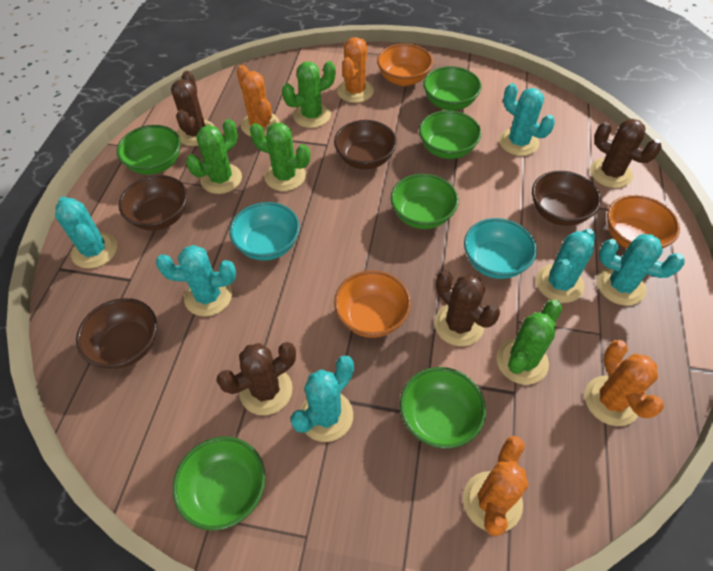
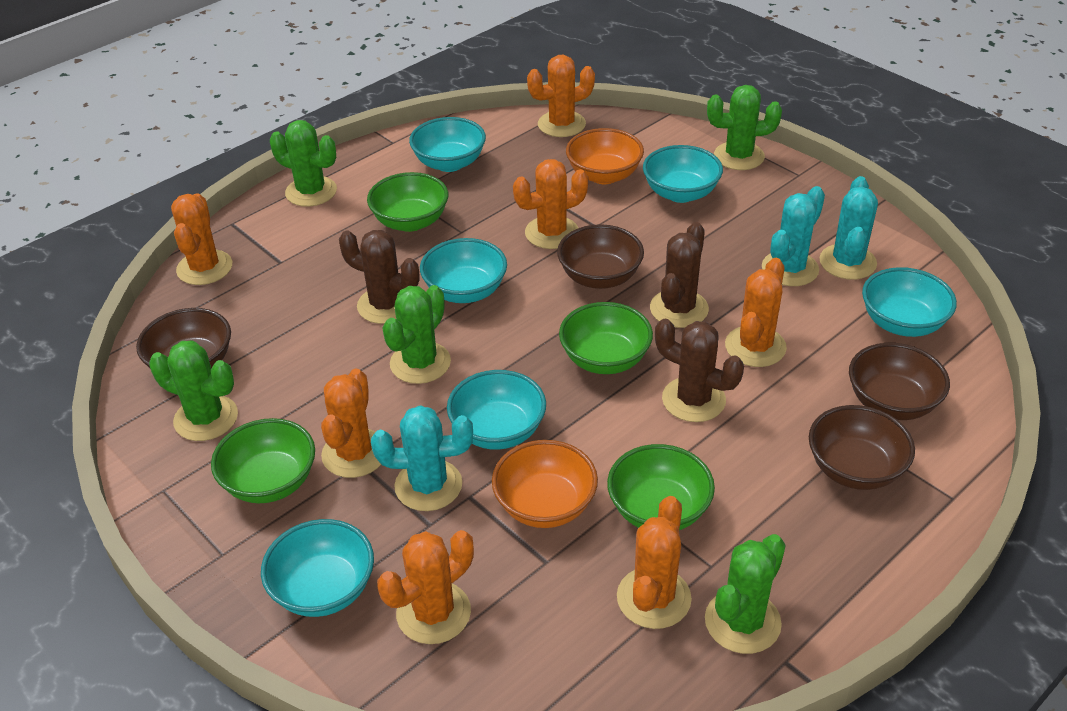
brown cactus: 4 -> 3
green bowl: 6 -> 4
green cactus: 4 -> 5
orange bowl: 3 -> 2
orange cactus: 4 -> 7
turquoise bowl: 2 -> 6
turquoise cactus: 6 -> 3

